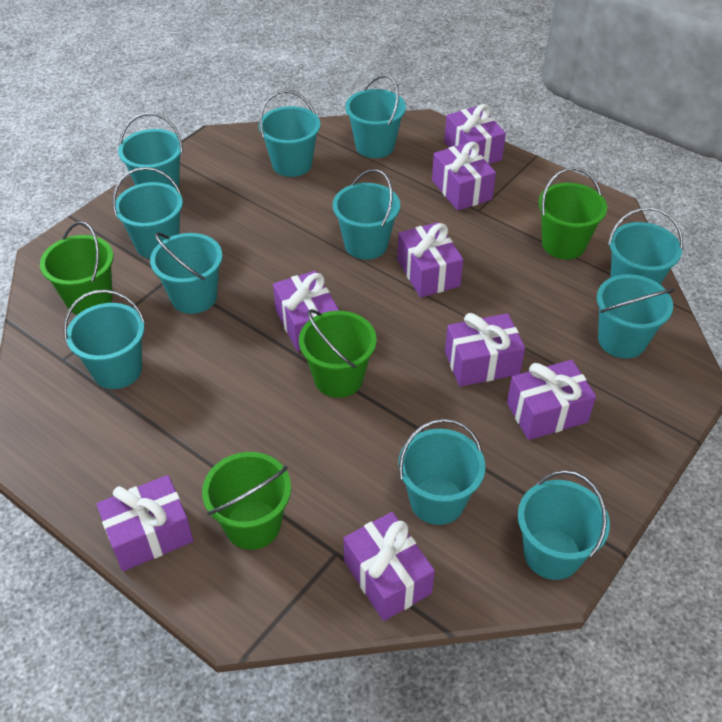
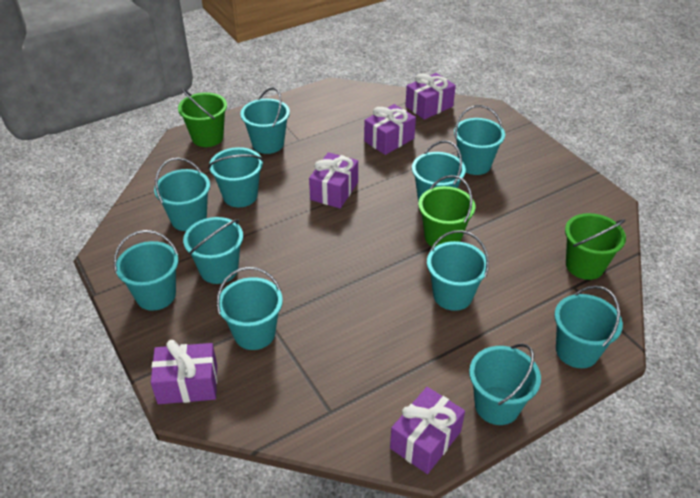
green bucket: 4 -> 3
purple gift: 8 -> 5

